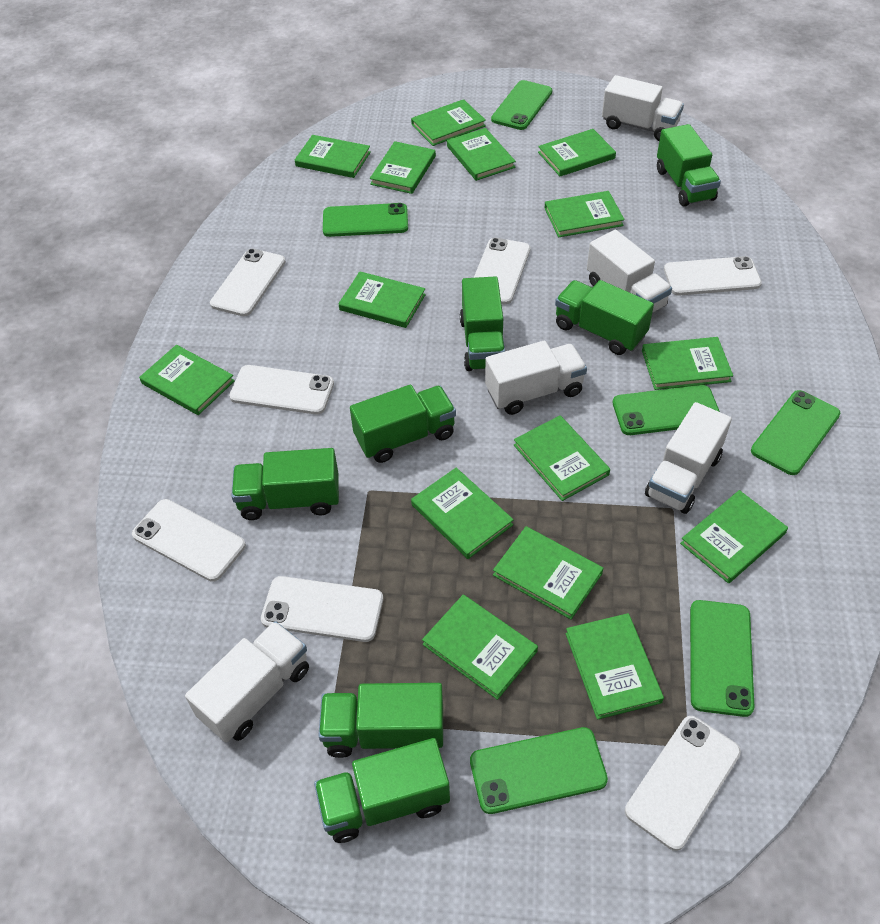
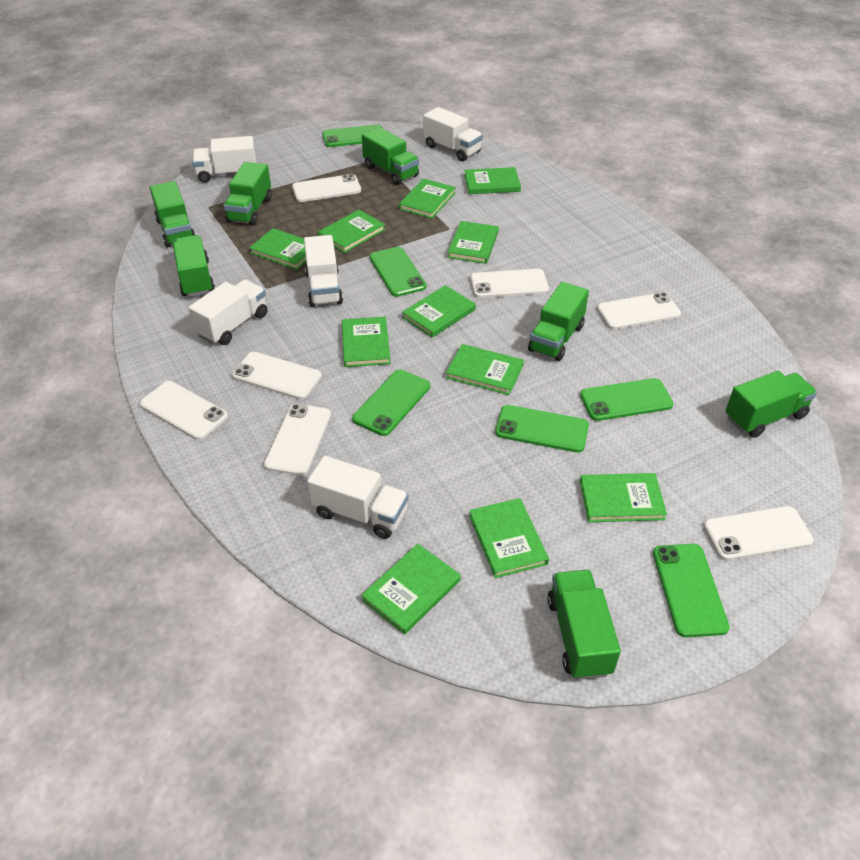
green book: 15 -> 11

